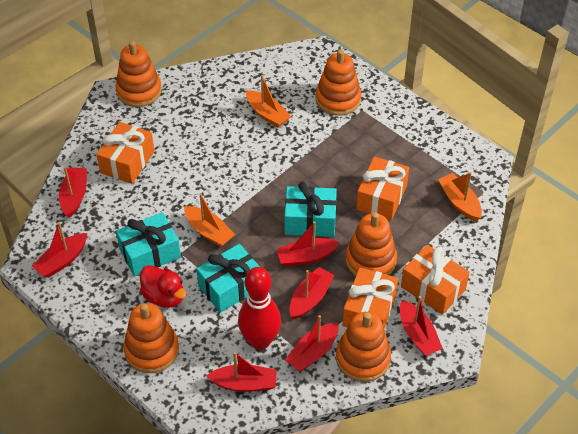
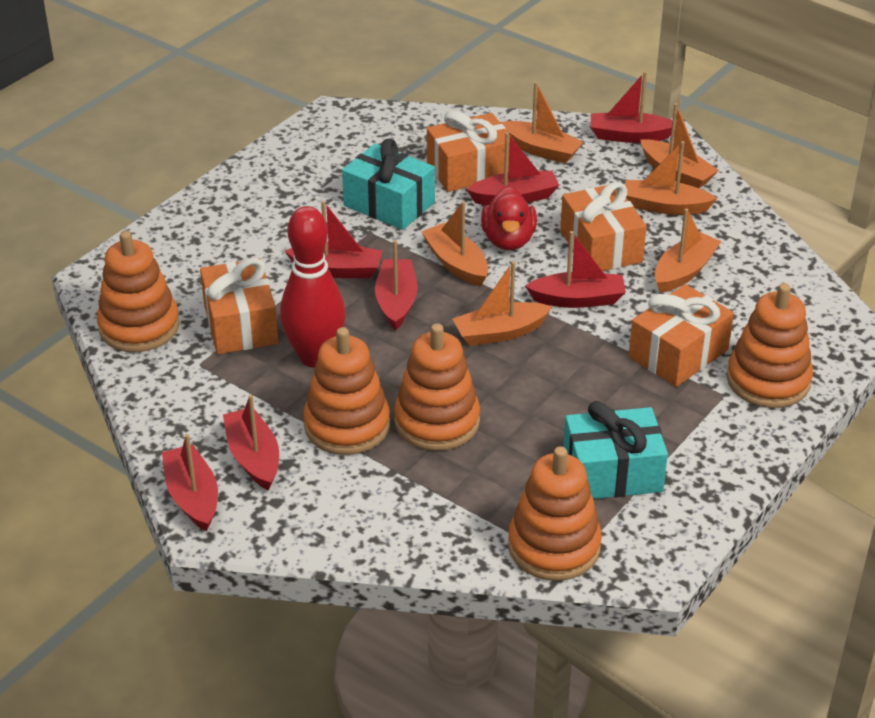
orange boat: 3 -> 6
turquoise gift: 3 -> 2

